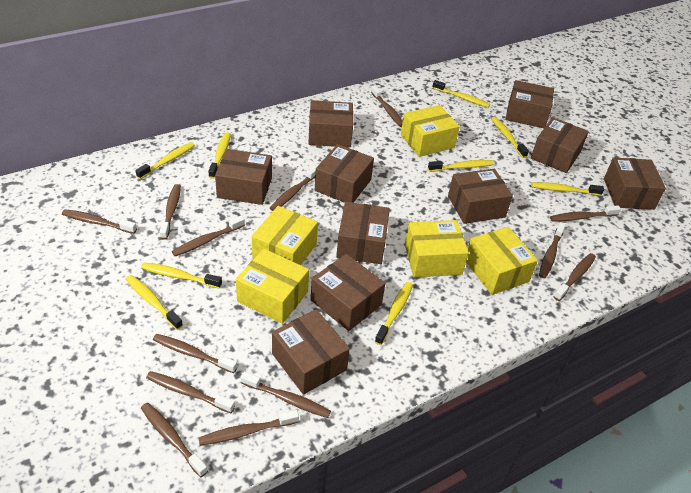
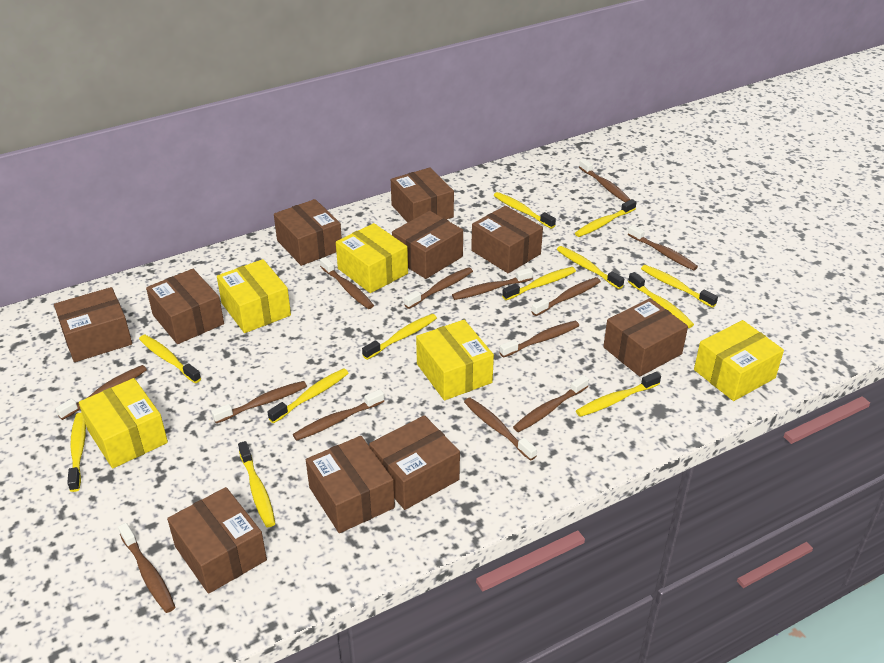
yellow toothbrush: 9 -> 12

